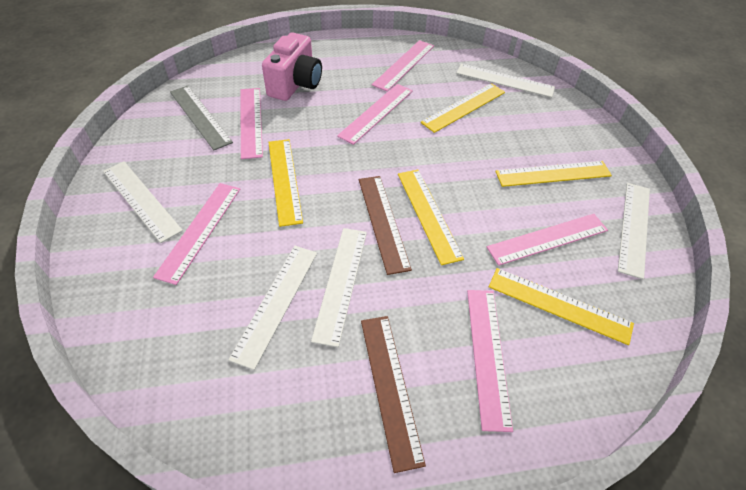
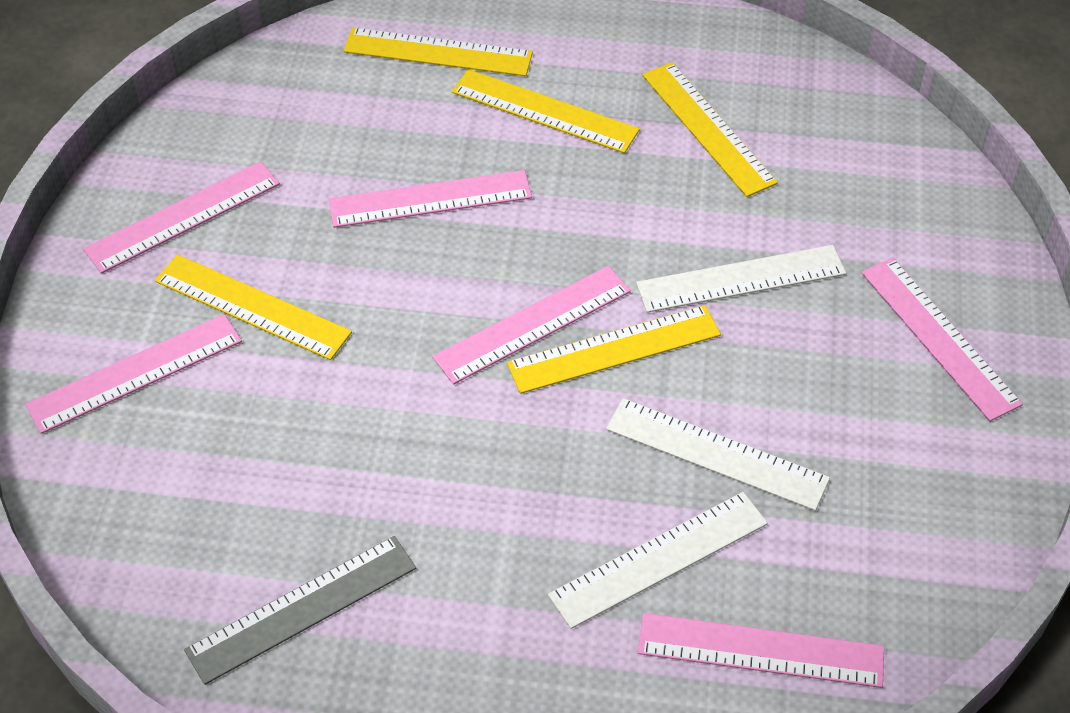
brown ruler: 2 -> 0
pink camera: 1 -> 0
white ruler: 5 -> 3

